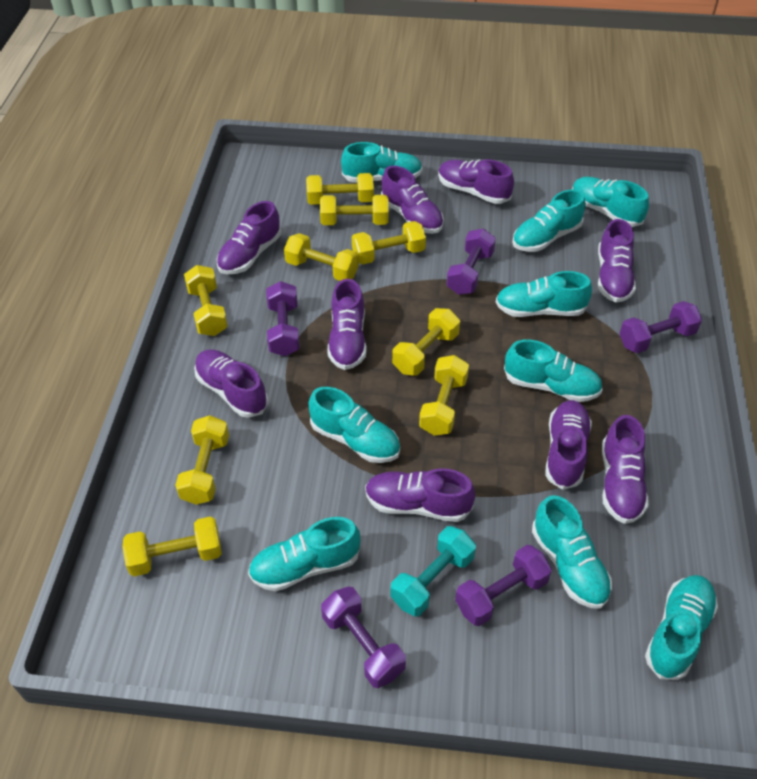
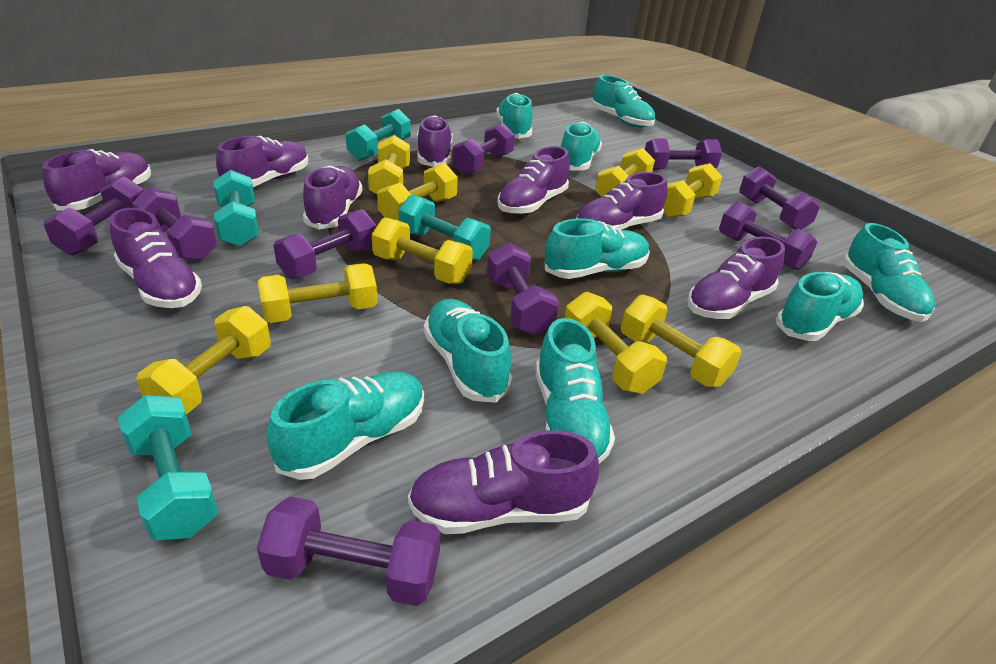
purple dumbbell: 5 -> 9
turquoise dumbbell: 1 -> 4

